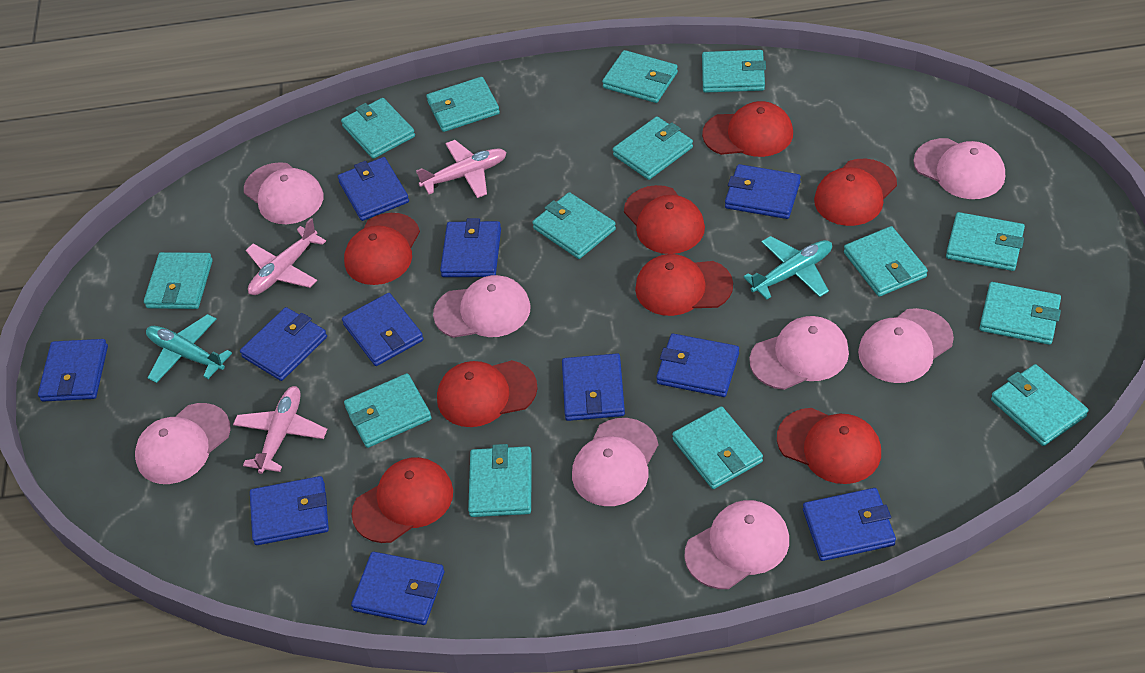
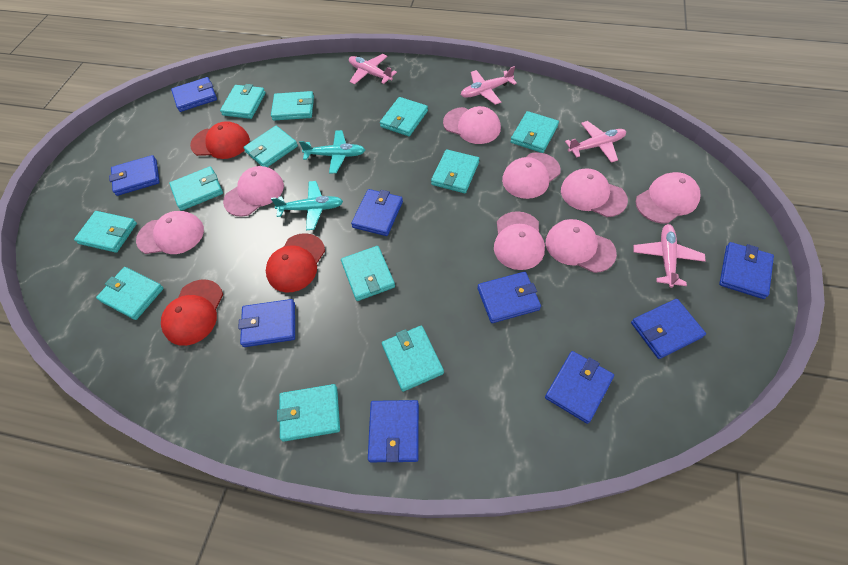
blue wallet: 11 -> 9
pink plane: 3 -> 4
red cap: 8 -> 3
turquoise wallet: 14 -> 12

